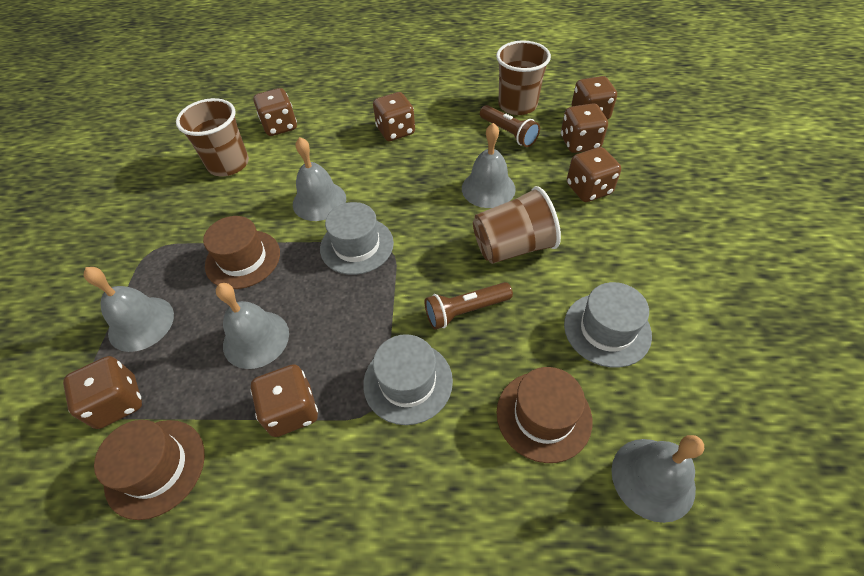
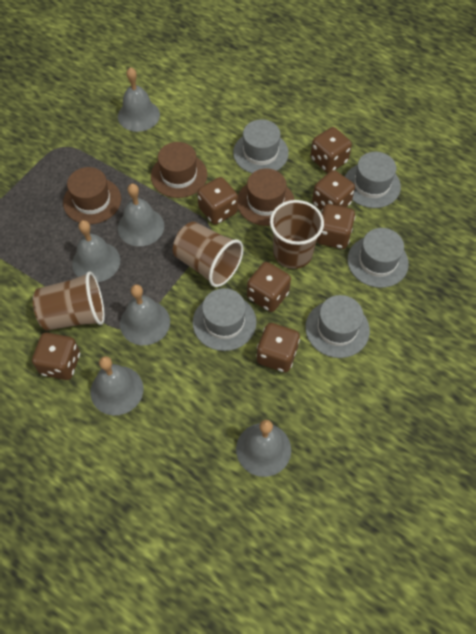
brown flashlight: 2 -> 0
grey bell: 5 -> 6
grey hat: 3 -> 5

